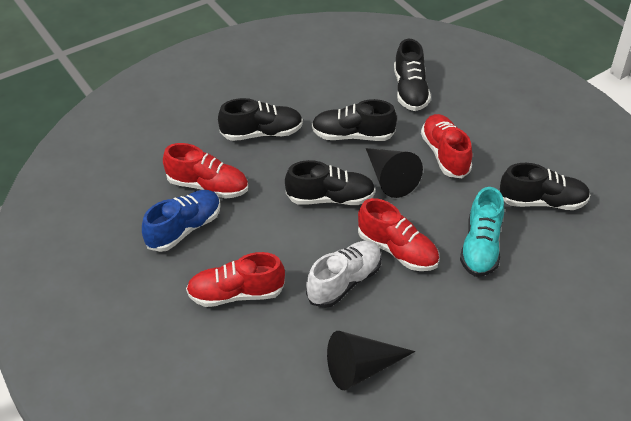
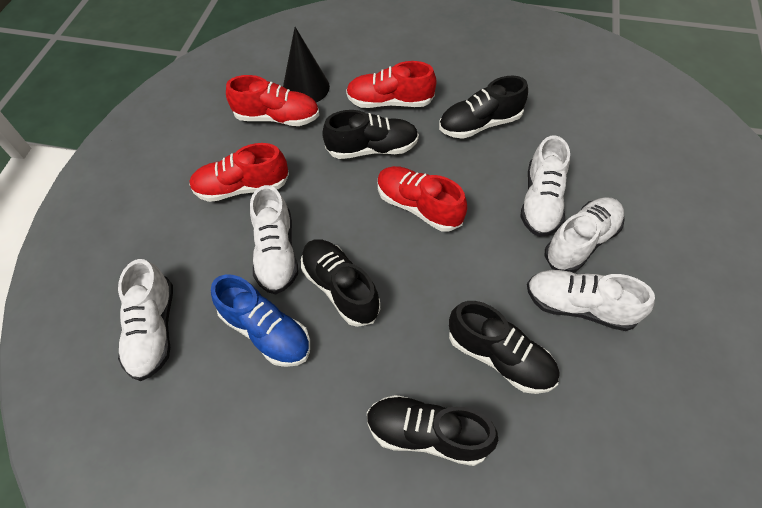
black cone: 2 -> 1
turquoise shoe: 1 -> 0
white shoe: 1 -> 5

